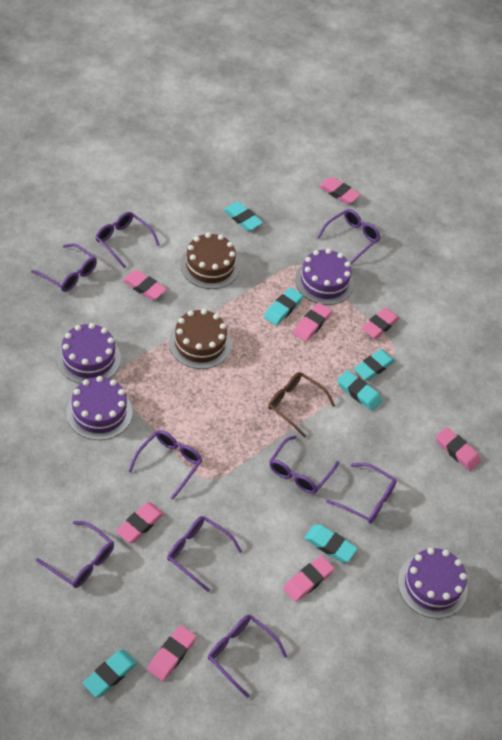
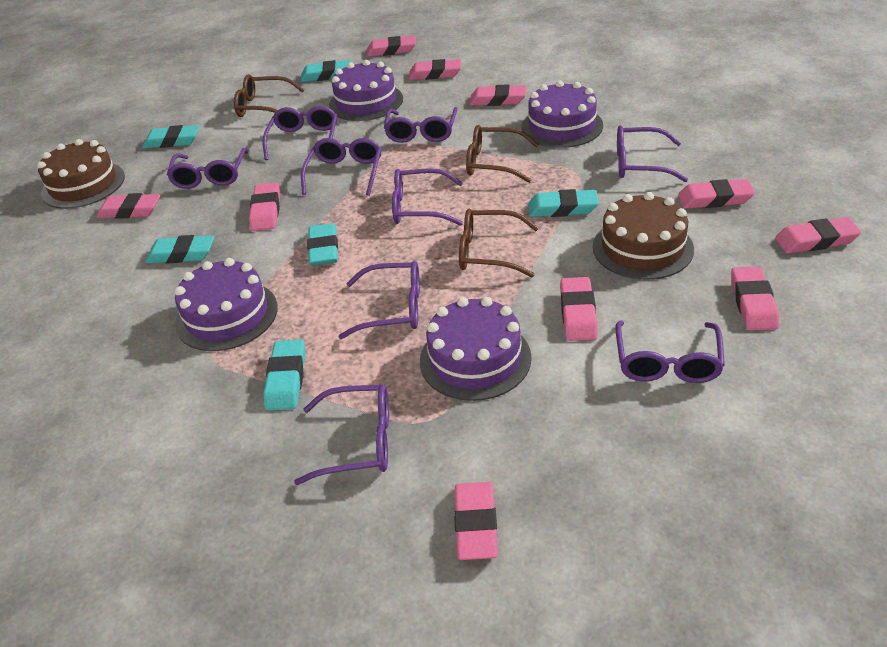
brown glasses: 1 -> 3
pink eraser: 8 -> 10

